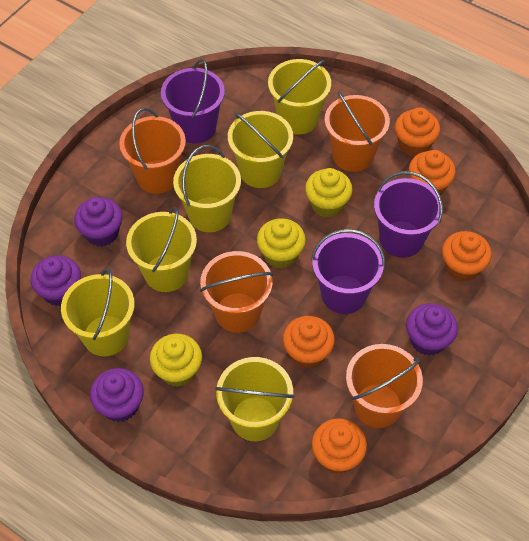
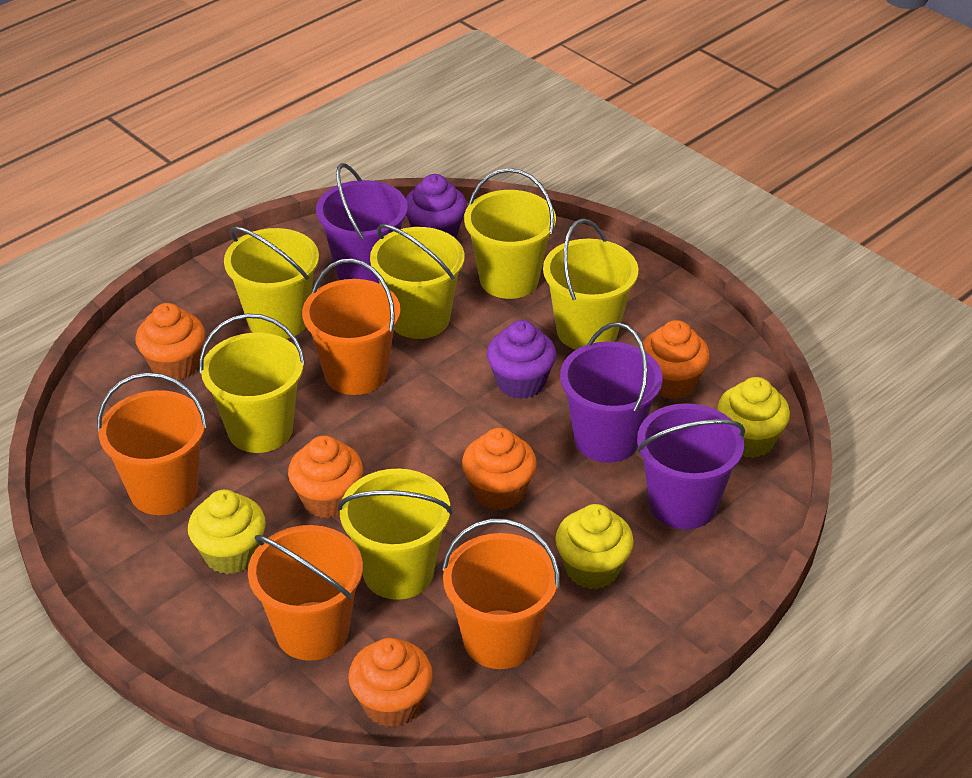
purple cupcake: 4 -> 2

